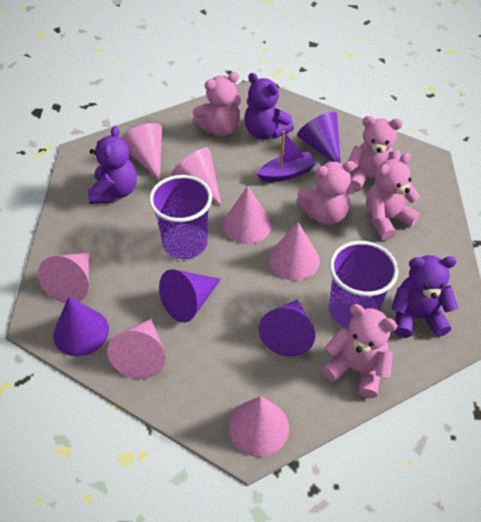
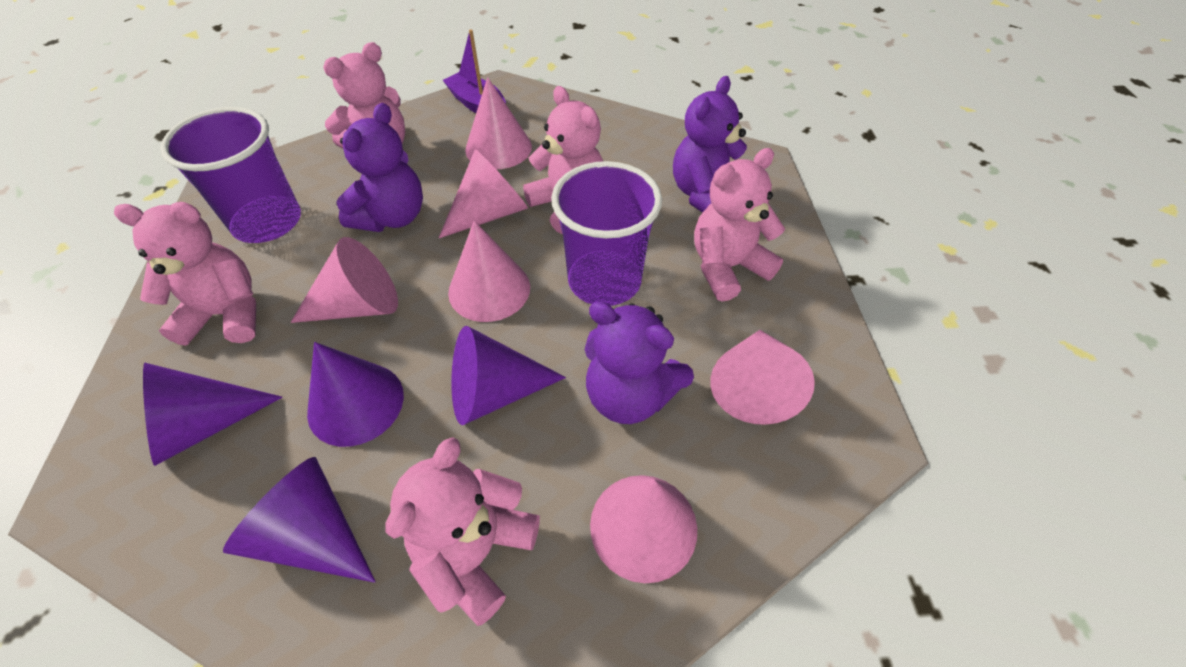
pink cone: 7 -> 6

